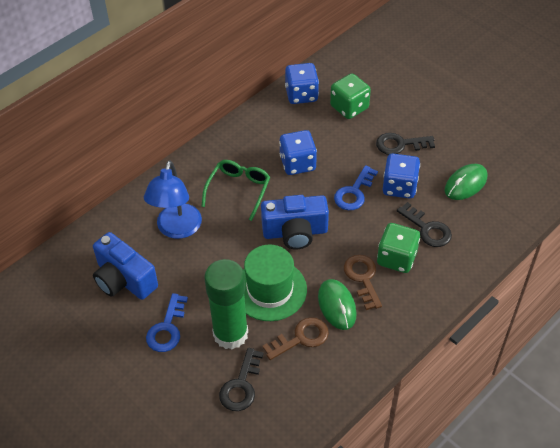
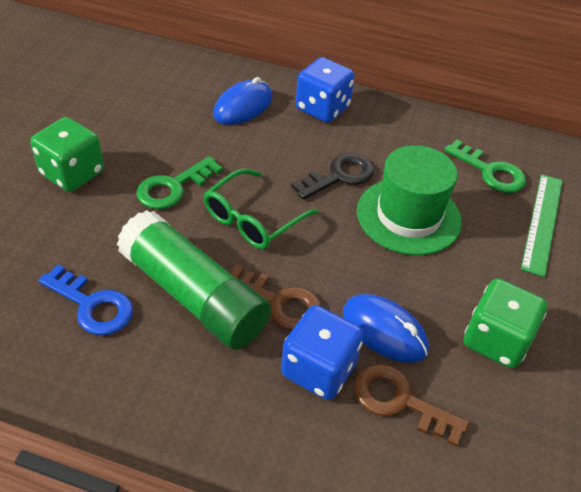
black key: 3 -> 1
blue camera: 2 -> 0
blue dice: 3 -> 2
blue key: 2 -> 1
blue lamp: 1 -> 0
blue mouse: 0 -> 2
green key: 0 -> 2
green mouse: 2 -> 0
green ruler: 0 -> 1

